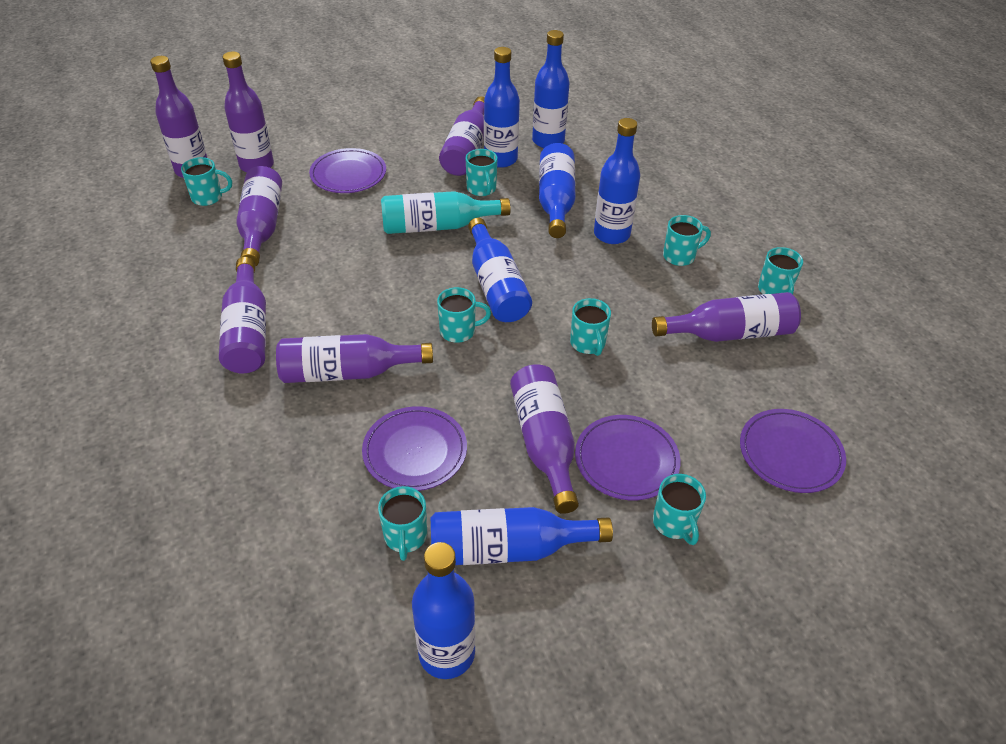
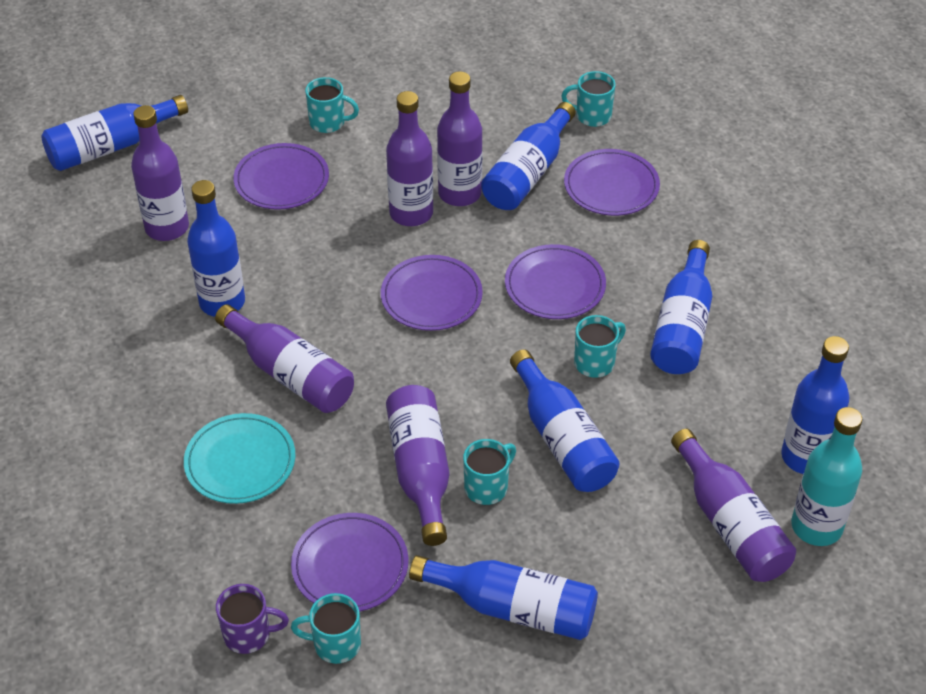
purple bottle: 8 -> 6
purple mug: 0 -> 1
purple plate: 4 -> 5
turquoise mug: 8 -> 5
turquoise plate: 0 -> 1

